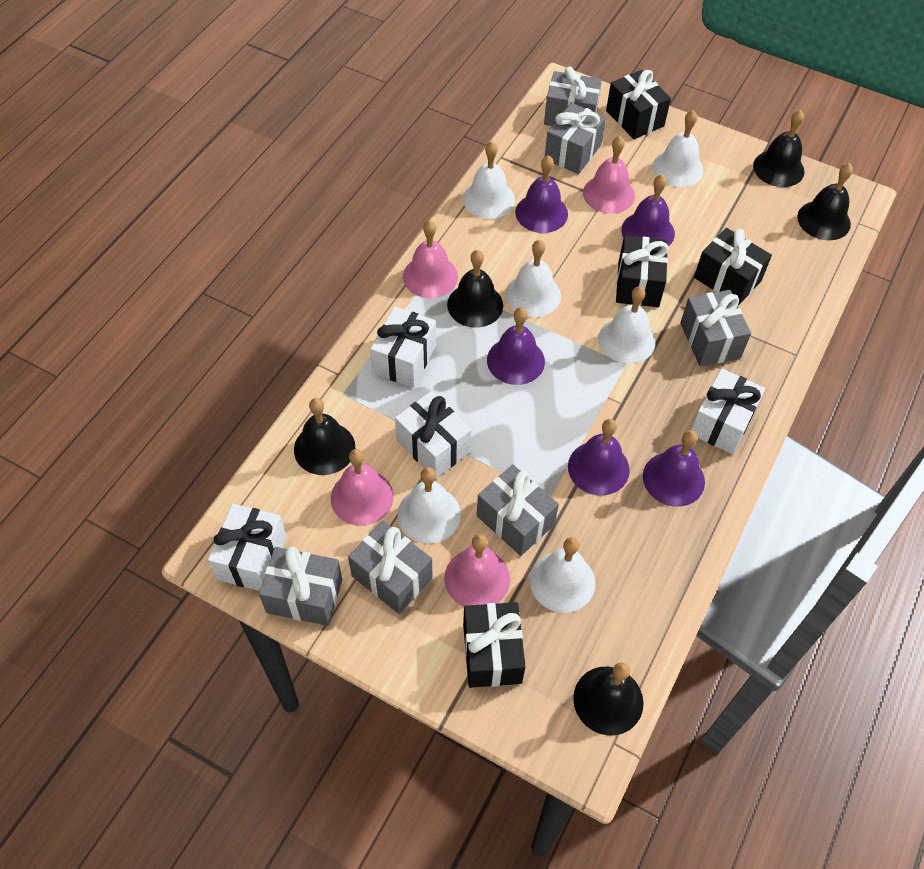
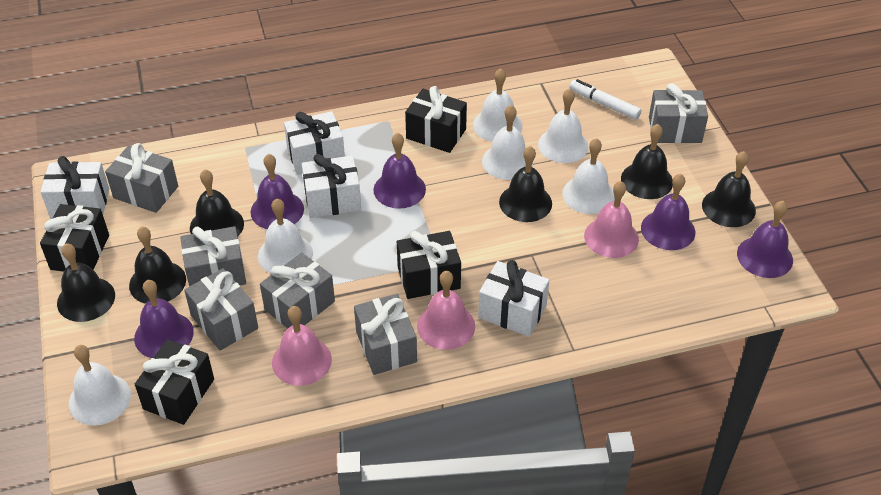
black bell: 5 -> 6
pink bell: 4 -> 3
white marker: 0 -> 1

